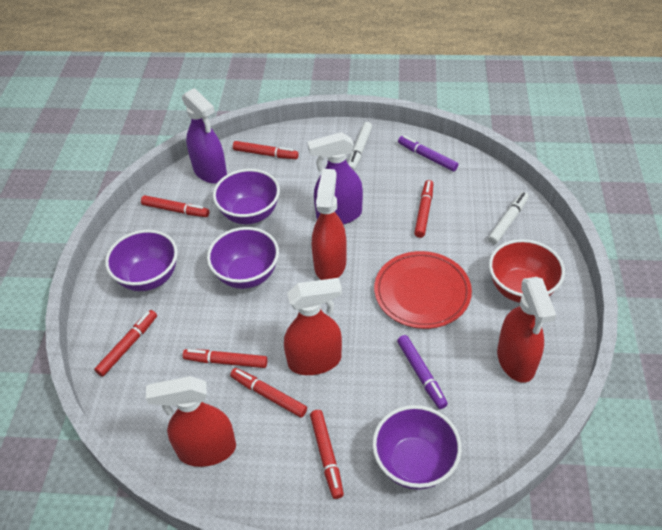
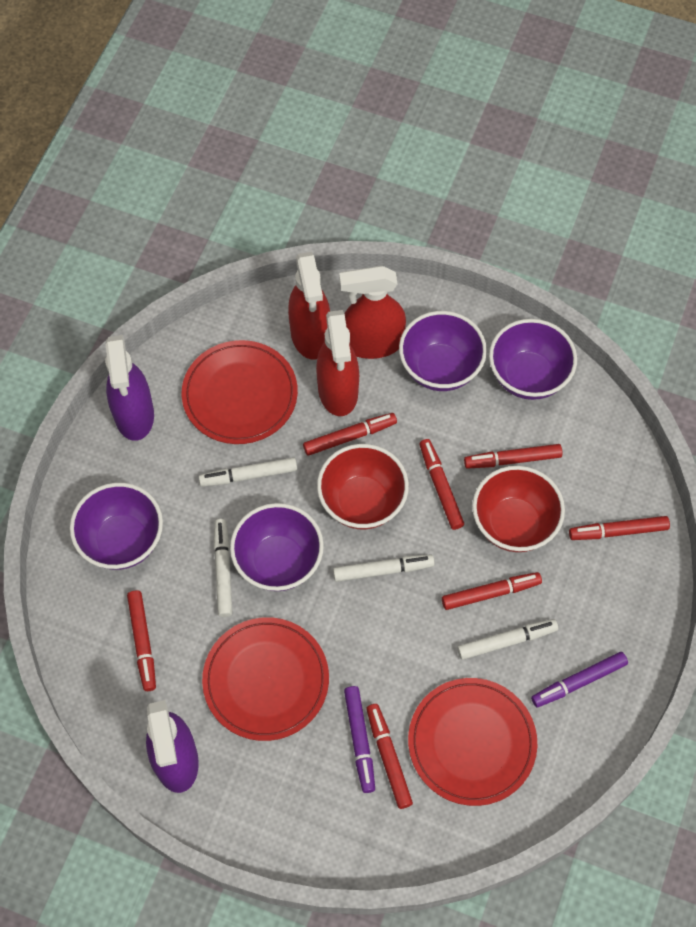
red bowl: 1 -> 2
red plate: 1 -> 3
red spray bottle: 4 -> 3
white marker: 2 -> 4

